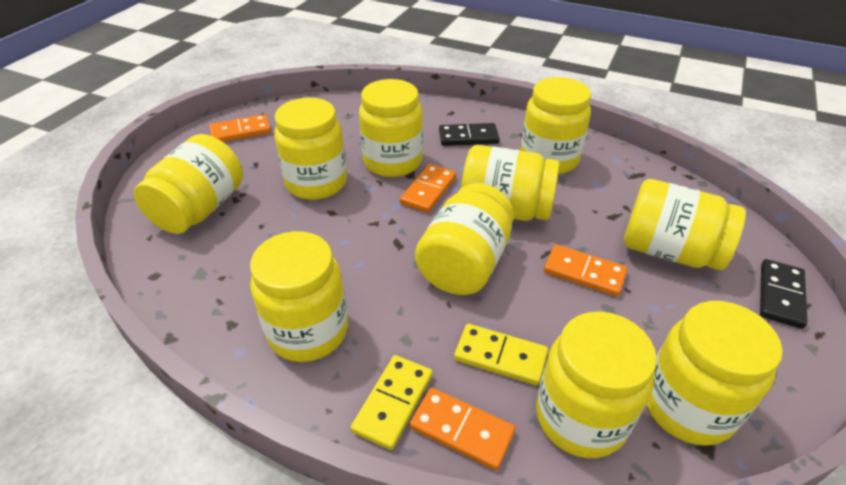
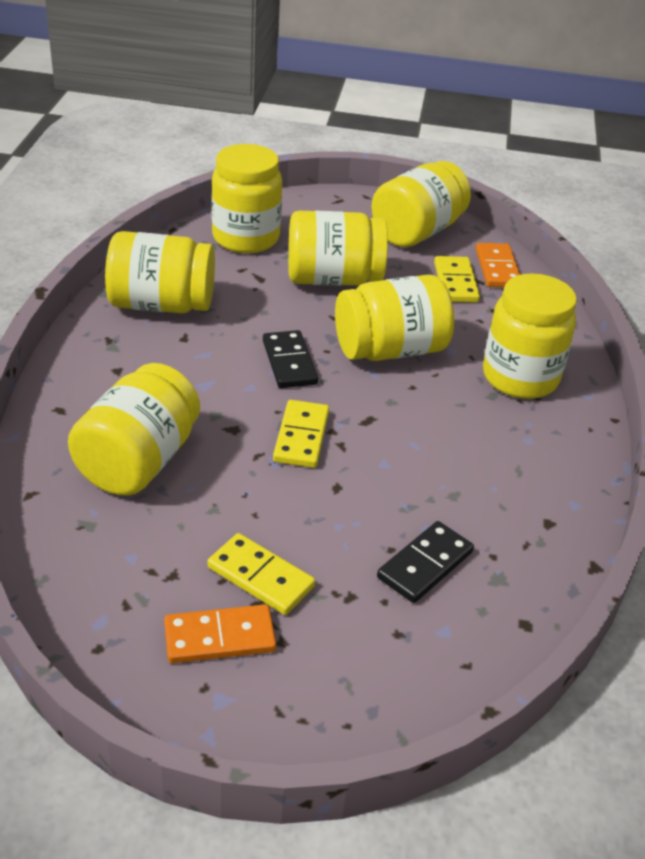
orange domino: 4 -> 2
yellow domino: 2 -> 3
yellow jar: 10 -> 7

